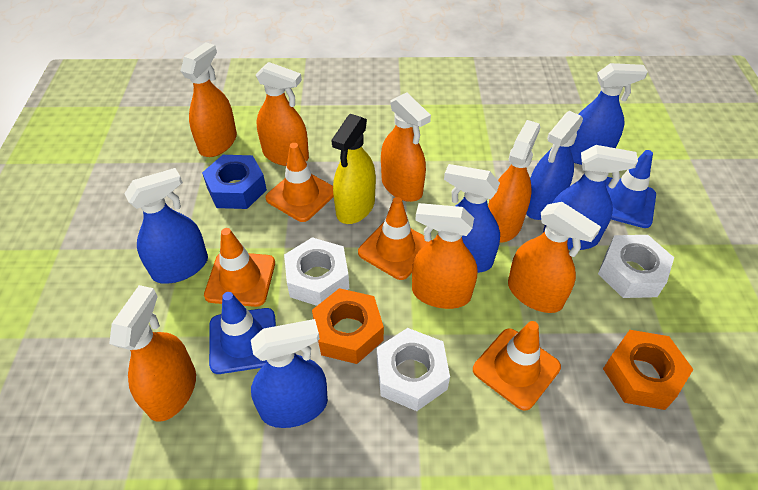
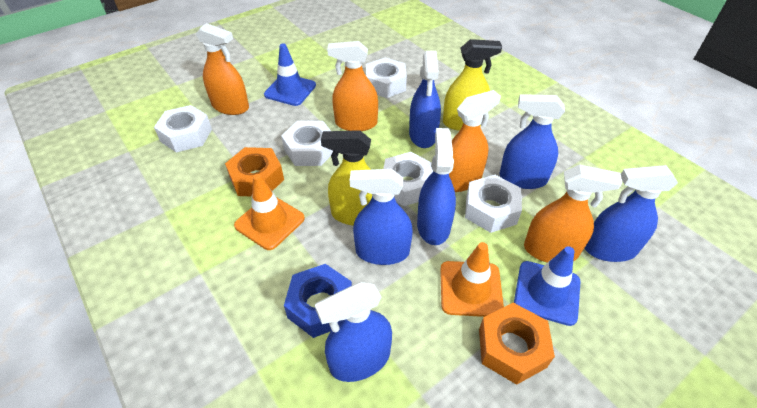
orange spray bottle: 7 -> 4
orange traffic cone: 4 -> 2
white nut: 3 -> 5
yellow spray bottle: 1 -> 2

